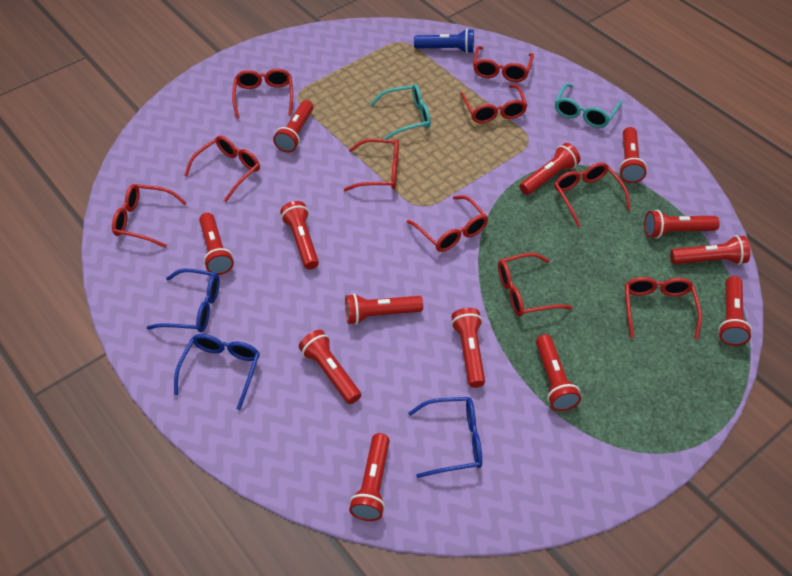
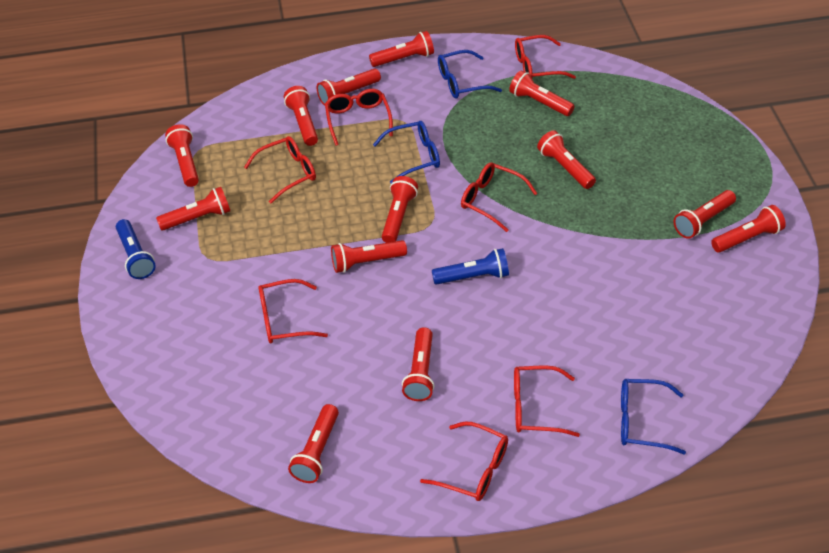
blue flashlight: 1 -> 2
red glasses: 10 -> 7
turquoise glasses: 2 -> 0

